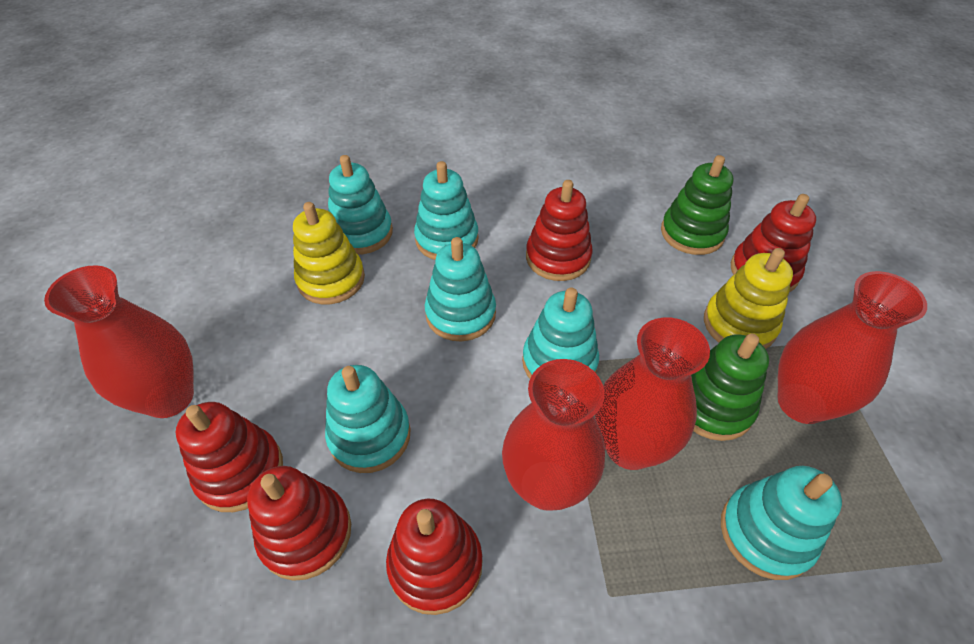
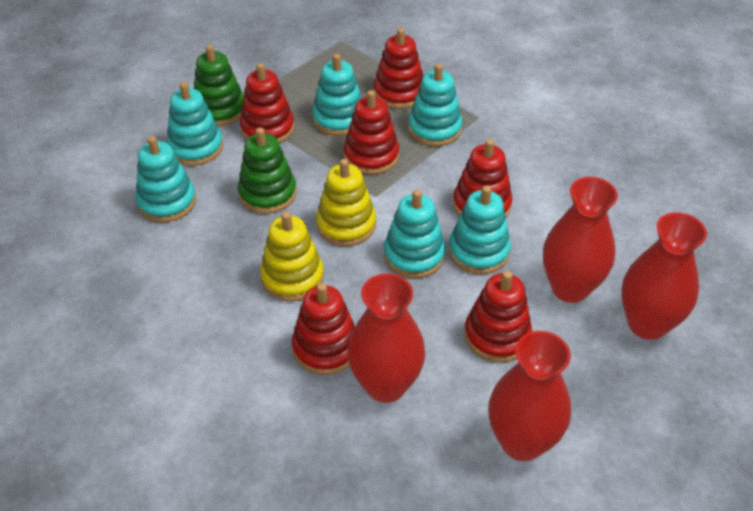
red stacking toy: 5 -> 6

